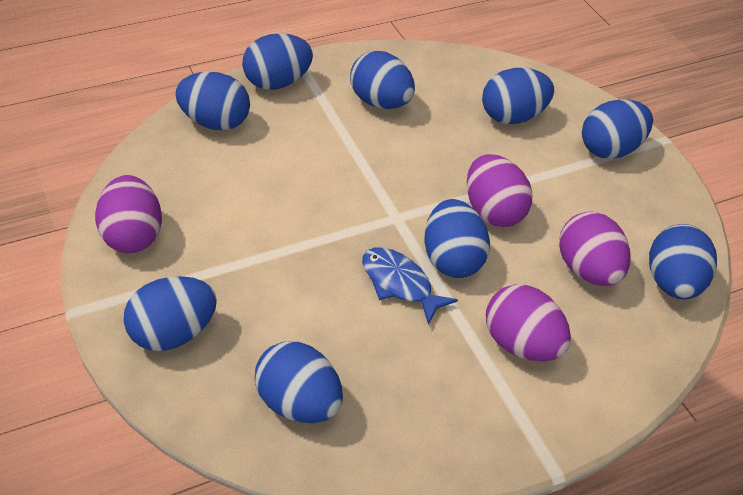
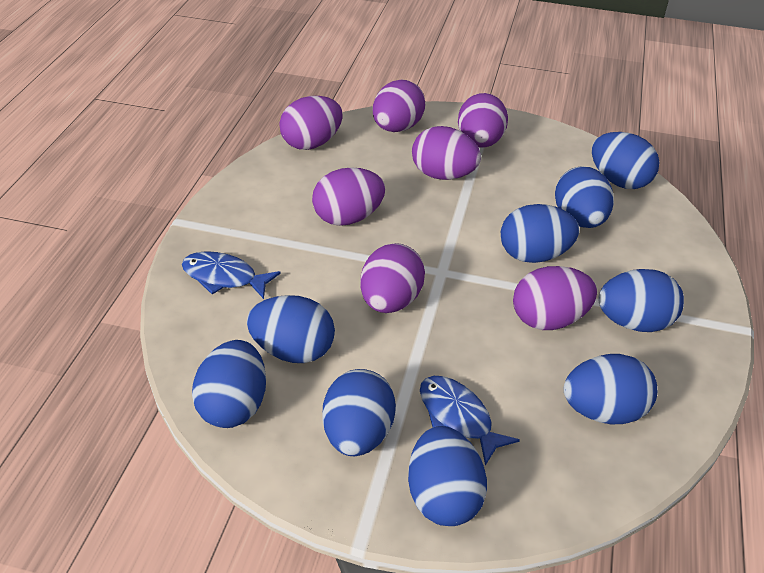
blue fish: 1 -> 2
purple egg: 4 -> 7

